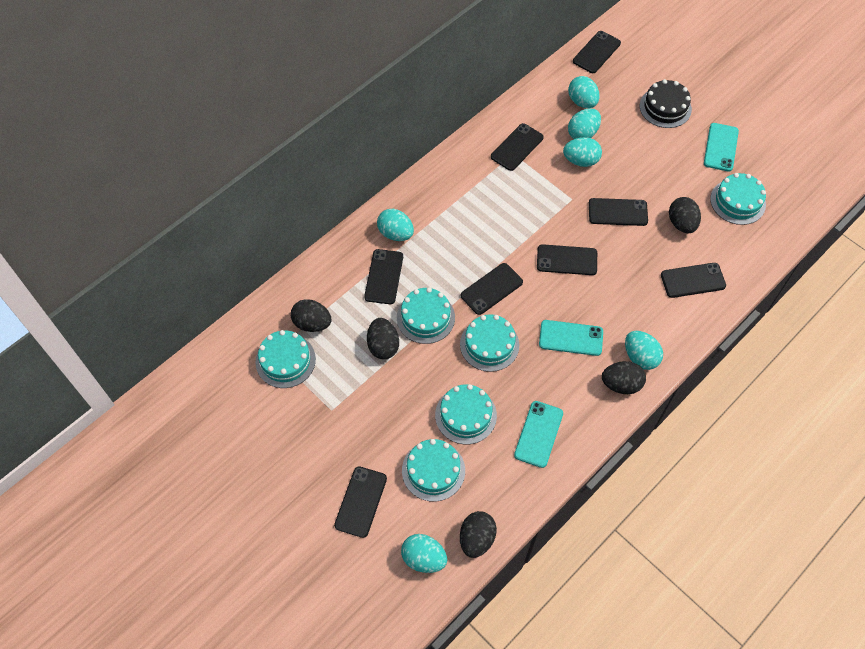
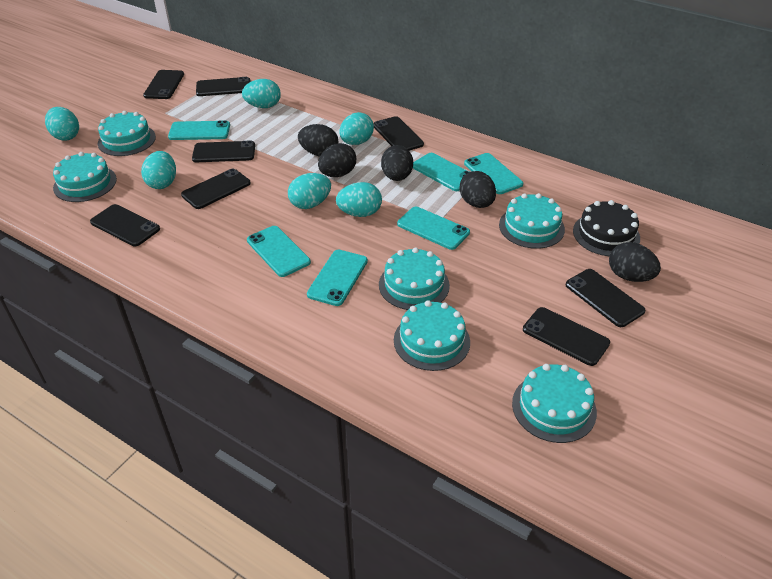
turquoise phone: 3 -> 6

